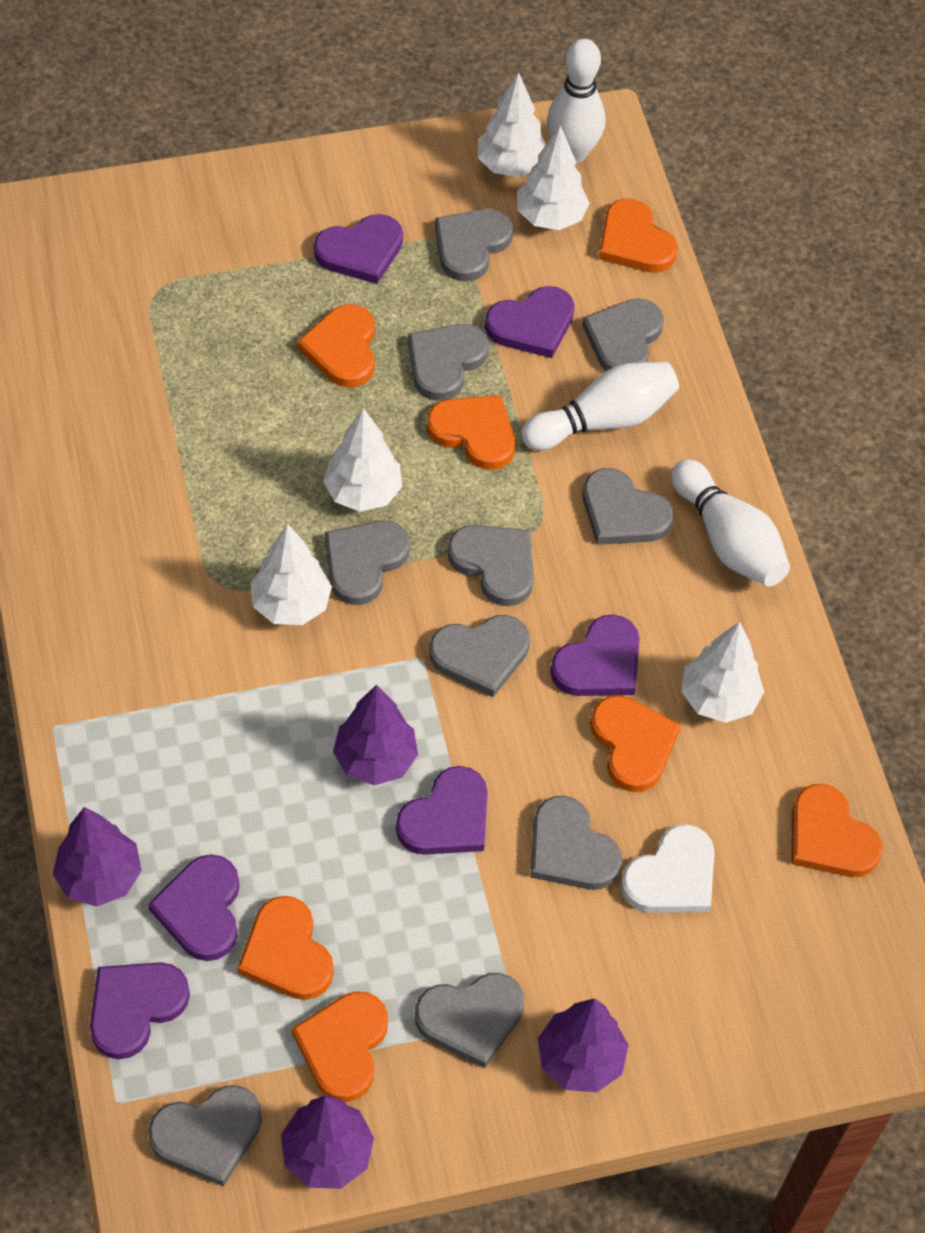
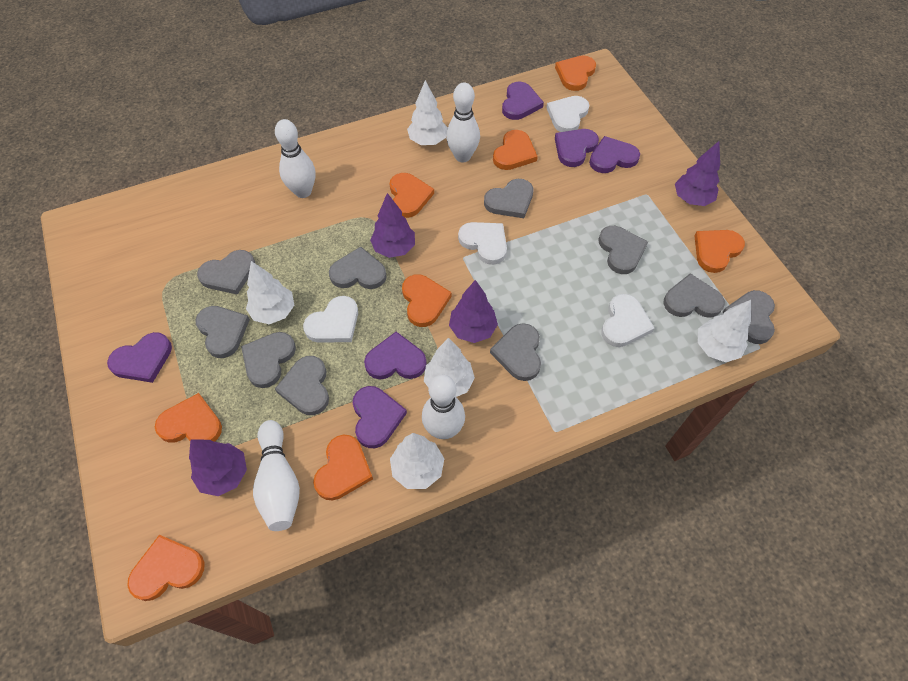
orange heart: 7 -> 8
white bowling pin: 3 -> 4
white heart: 1 -> 4

